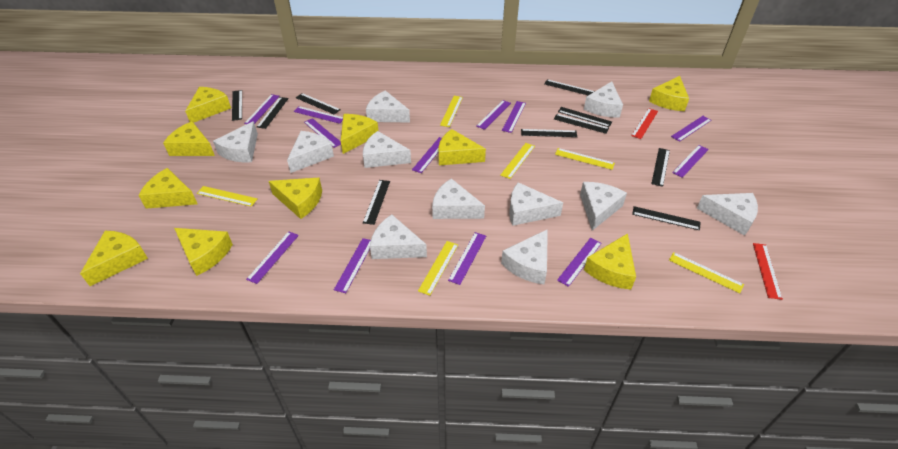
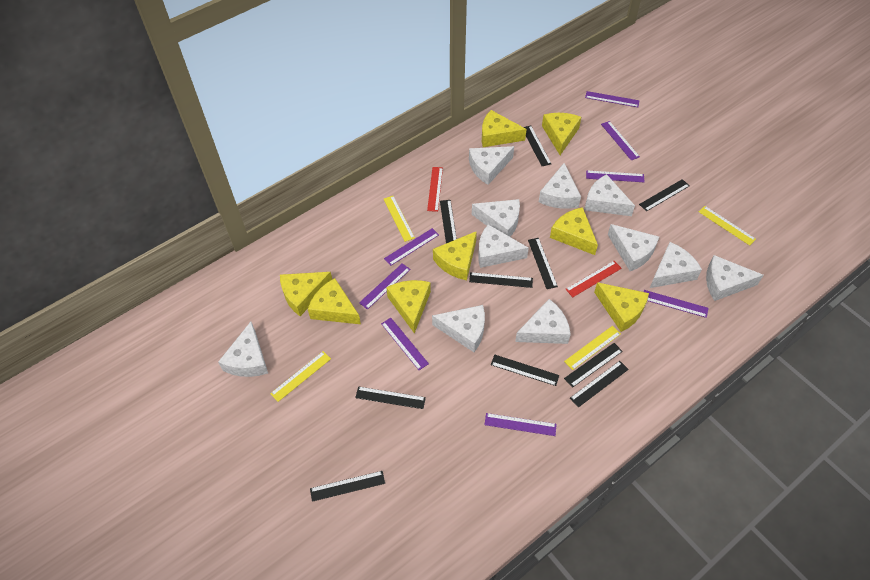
purple ruler: 12 -> 8
yellow cheese: 10 -> 8
yellow ruler: 6 -> 4

